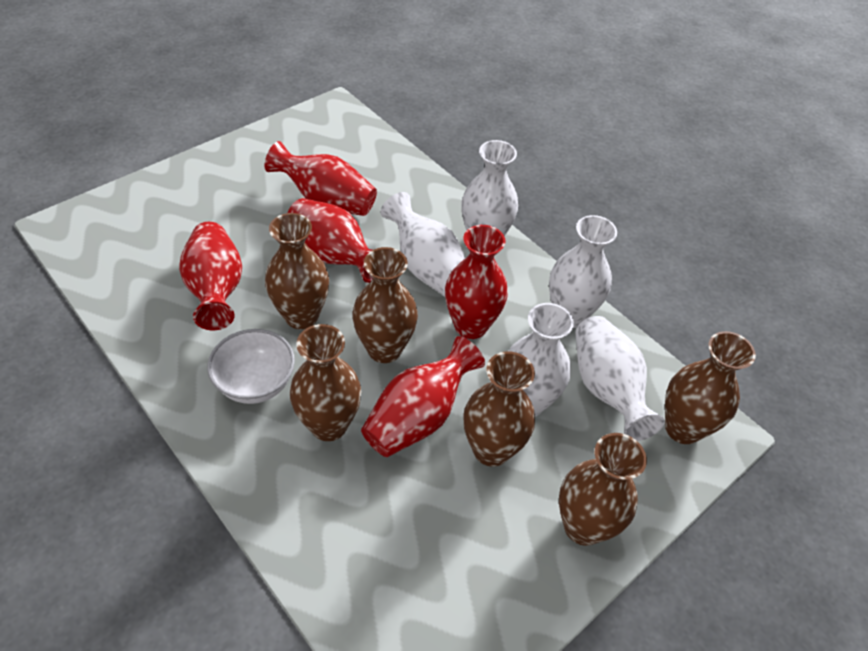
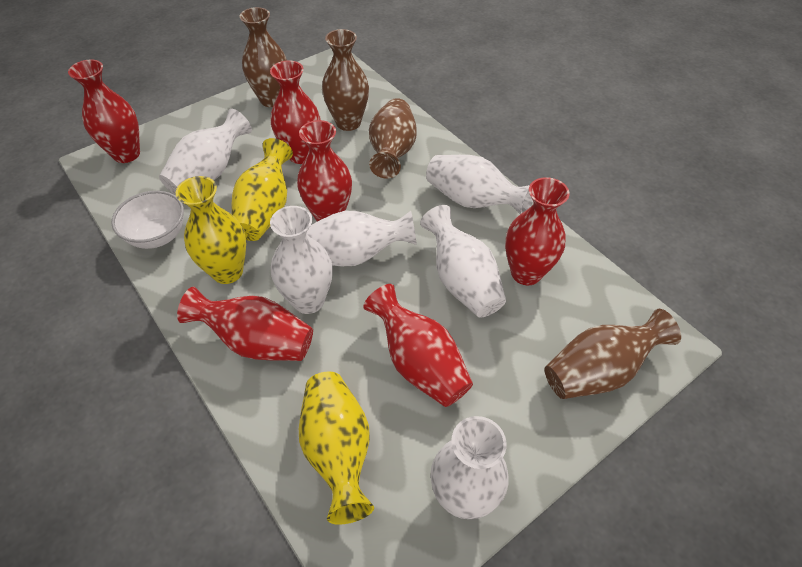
brown vase: 6 -> 4
red vase: 5 -> 6
white vase: 5 -> 6
yellow vase: 0 -> 3

